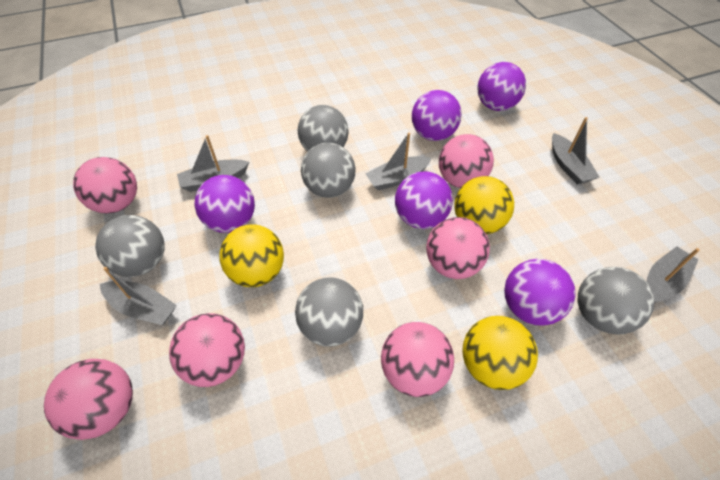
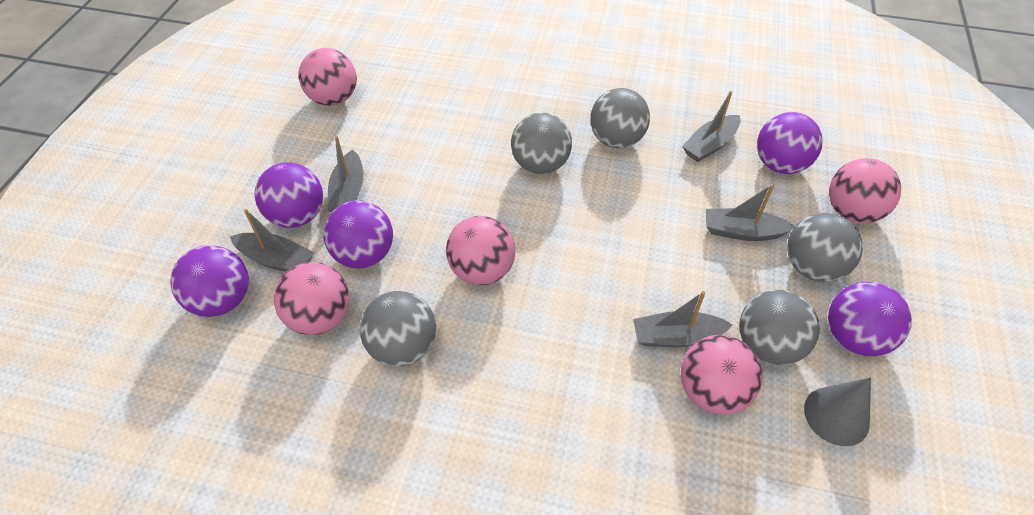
grey cone: 0 -> 1
pink ball: 6 -> 5
yellow ball: 3 -> 0

